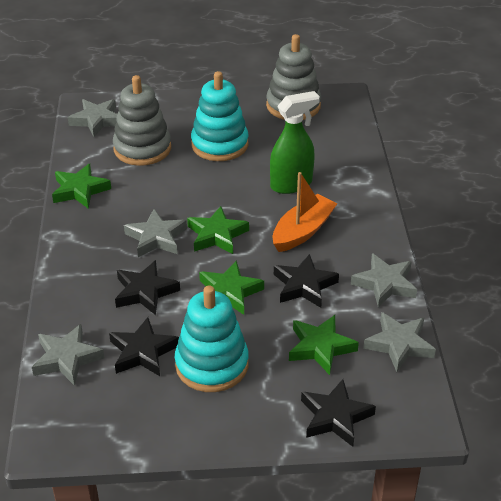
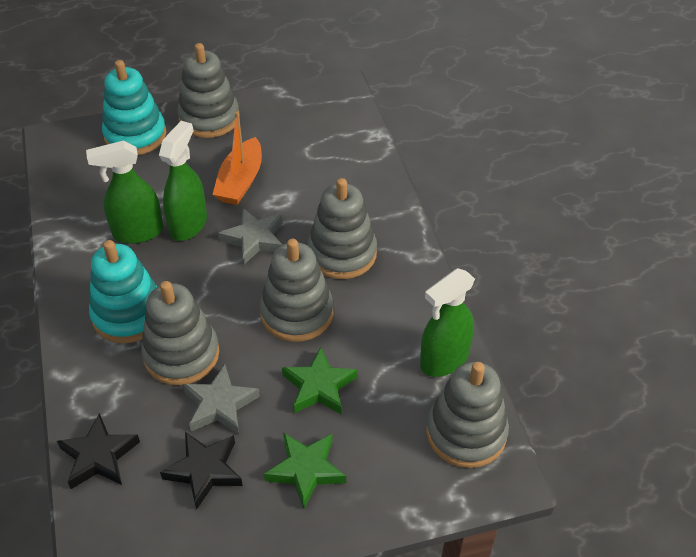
black star: 4 -> 2
green spray bottle: 1 -> 3
green star: 4 -> 2
grey stacking toy: 2 -> 5
grey star: 5 -> 2

